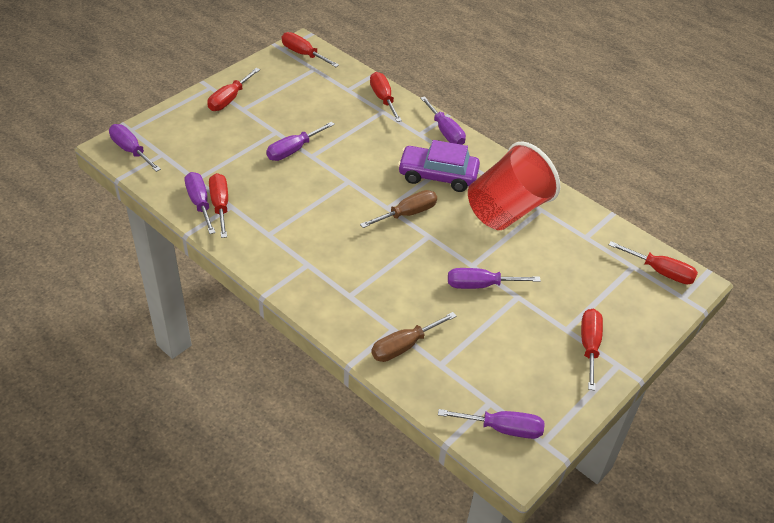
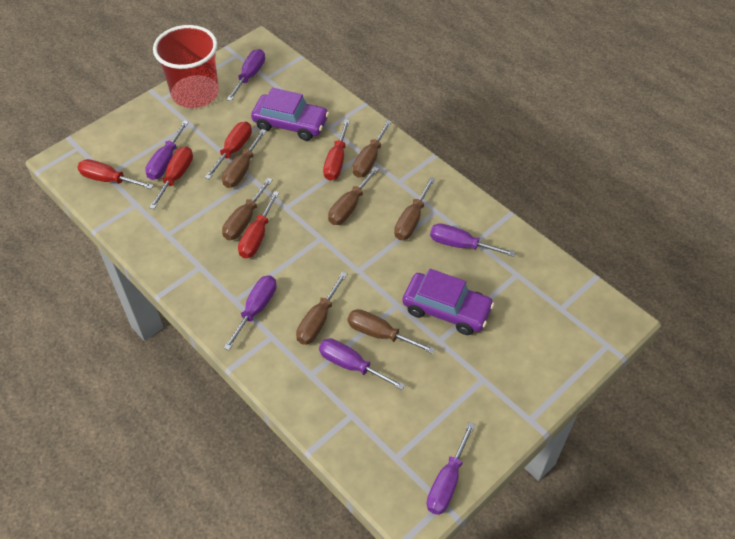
brown screwdriver: 2 -> 7
purple car: 1 -> 2
red screwdriver: 6 -> 5

